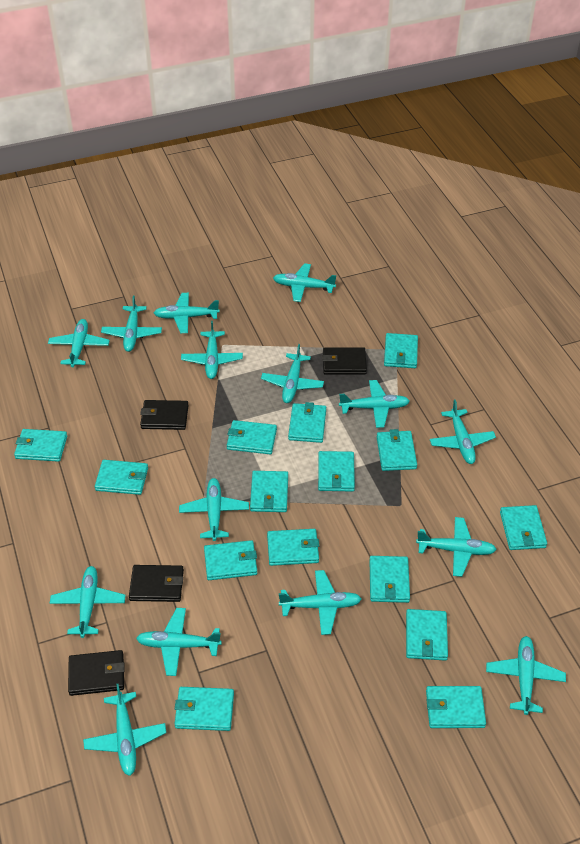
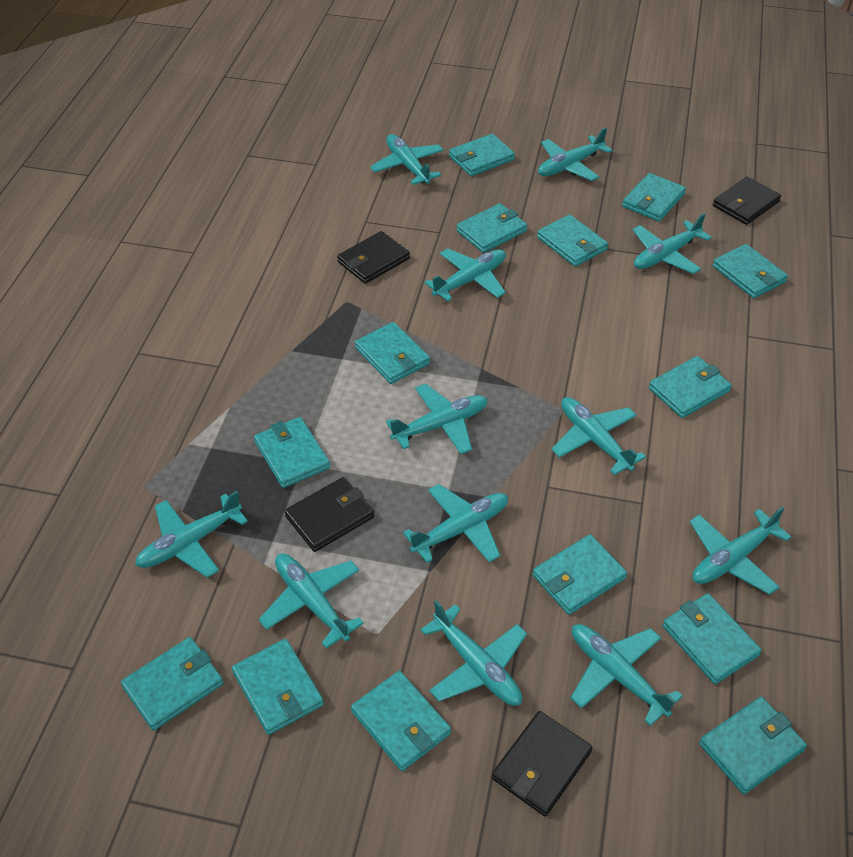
turquoise plane: 15 -> 12
turquoise wallet: 15 -> 14

